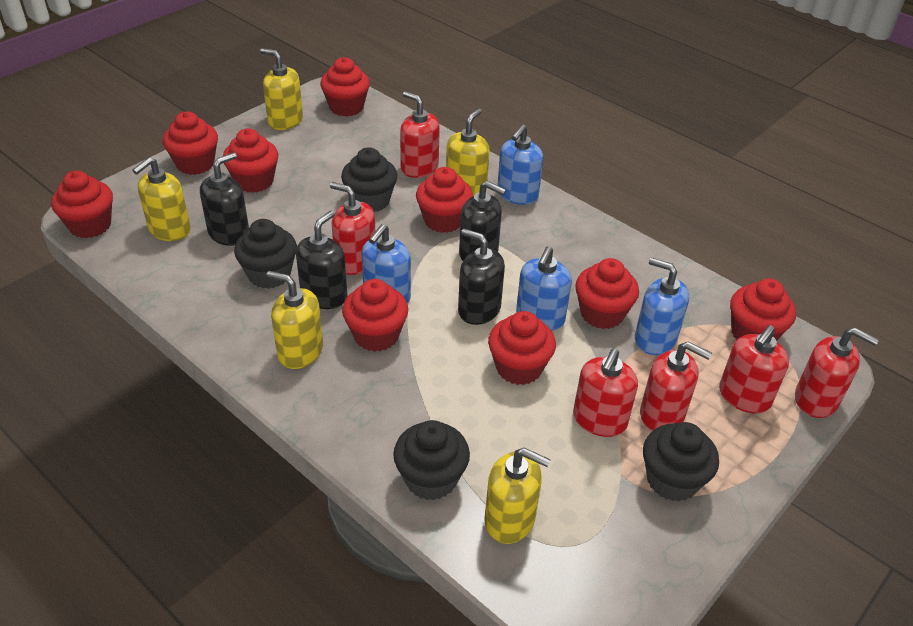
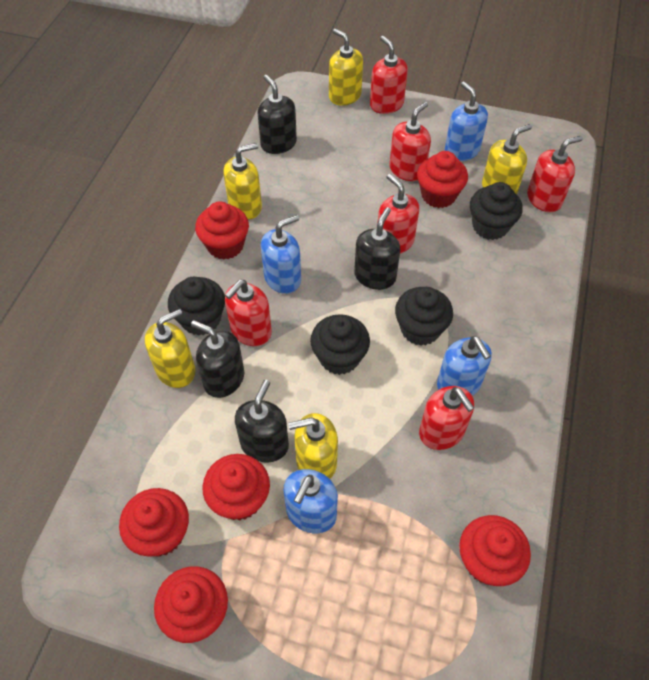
red cupcake: 9 -> 6

